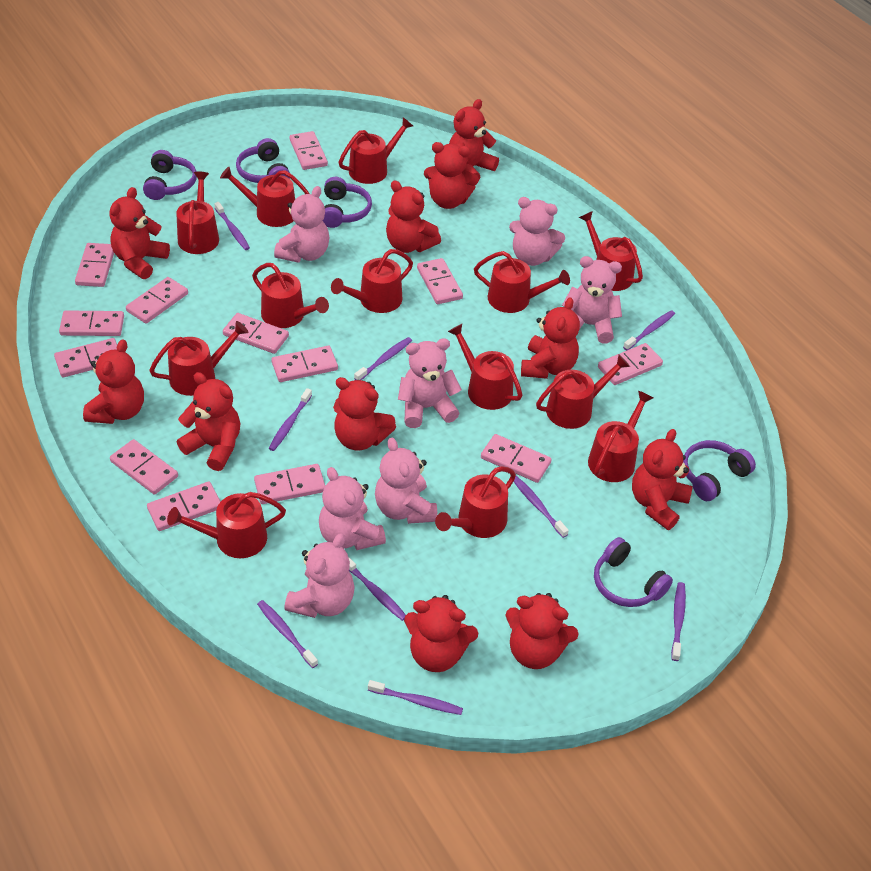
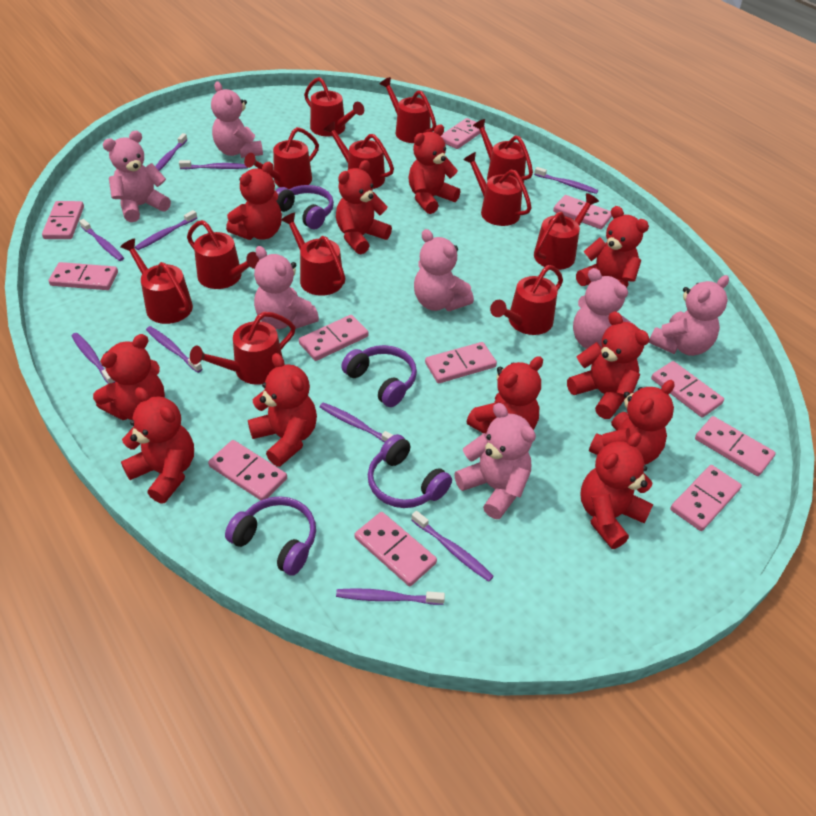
pink domino: 13 -> 11
purple headphones: 5 -> 4
purple toothbrush: 9 -> 10
red watering can: 13 -> 12

